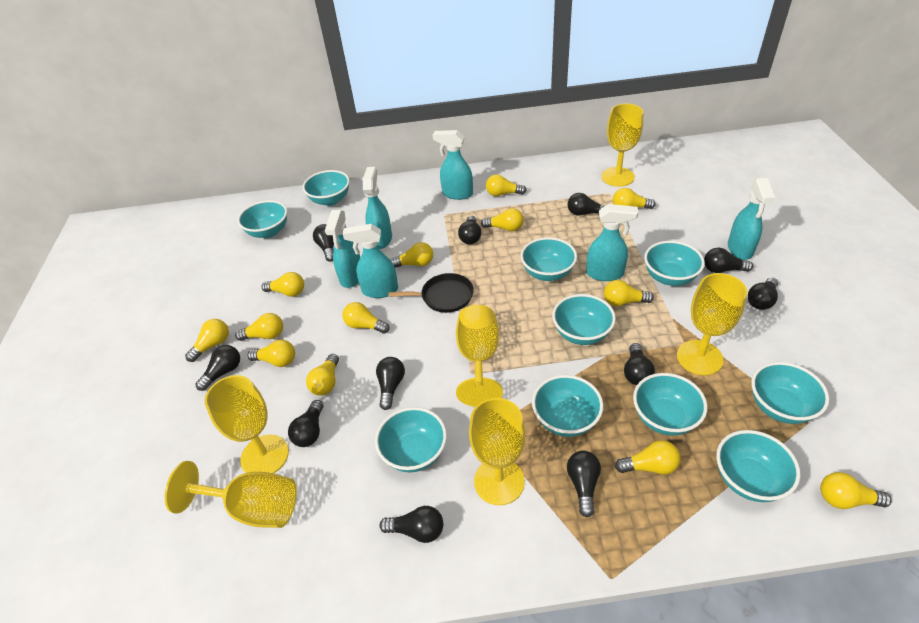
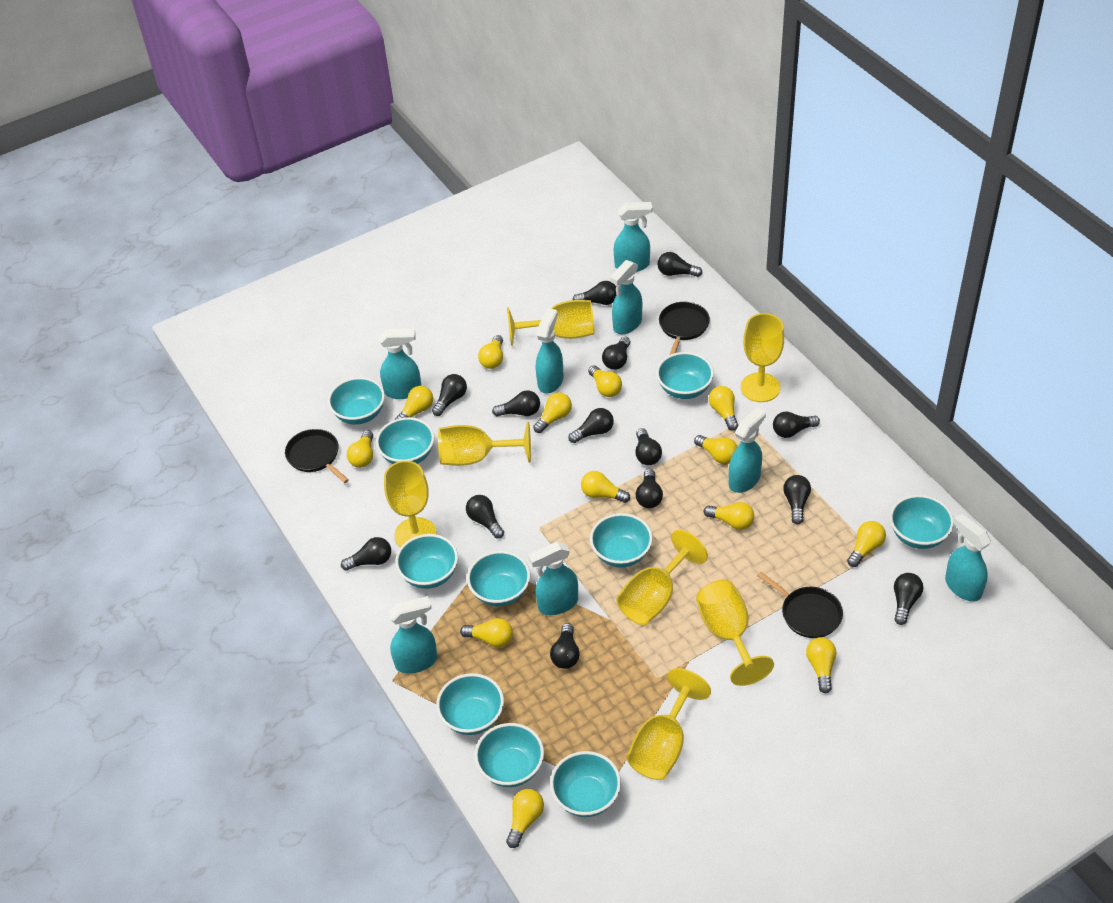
black light bulb: 11 -> 14
black pan: 1 -> 3
turquoise spray bottle: 6 -> 8
yellow goblet: 6 -> 7

